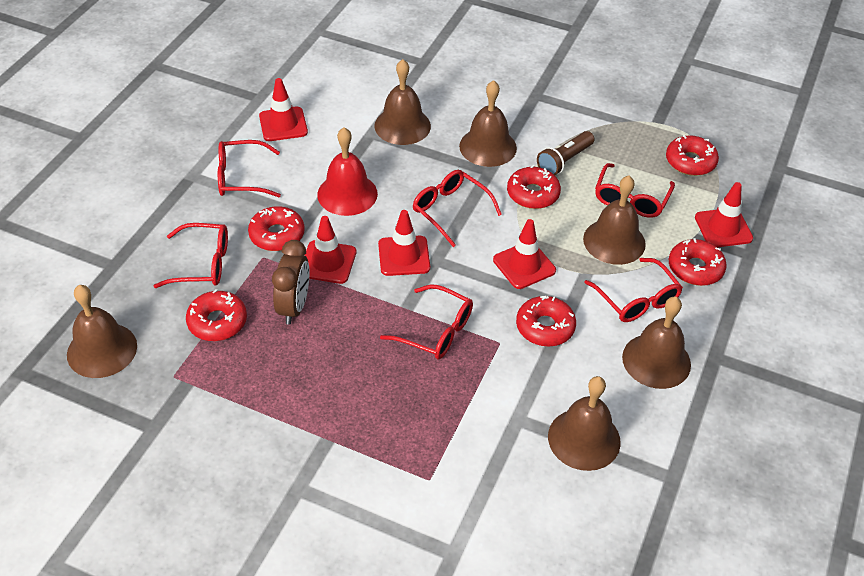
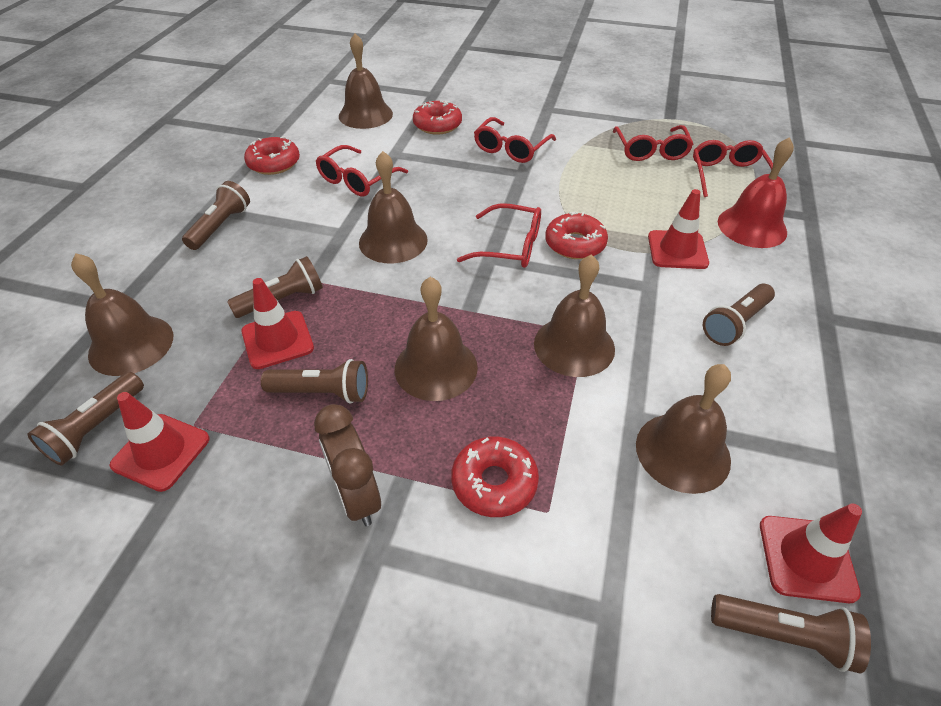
brown flashlight: 1 -> 6
red donut: 6 -> 4
red glasses: 6 -> 5
red traffic cone: 5 -> 4

